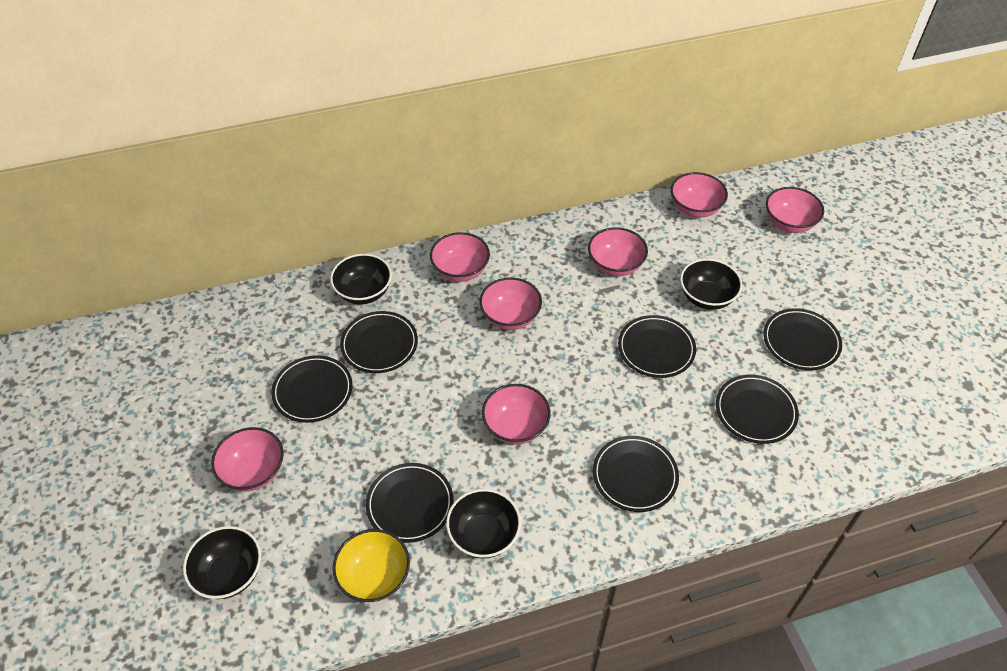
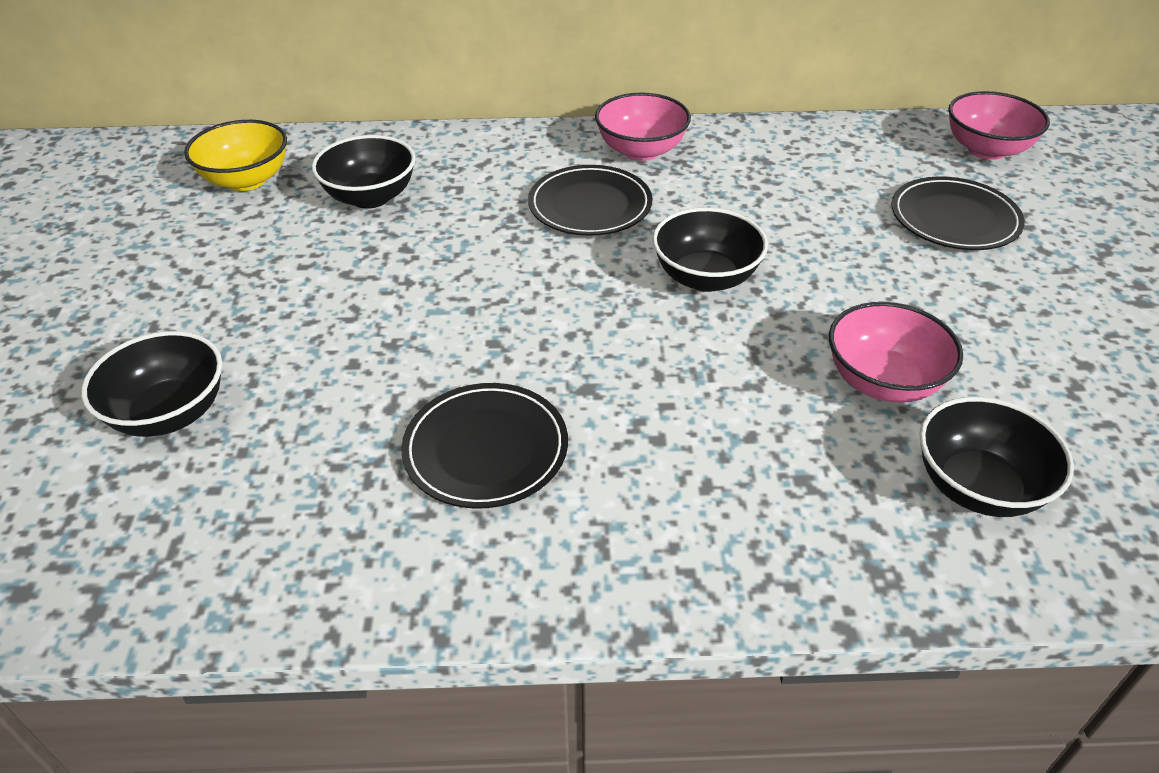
black plate: 7 -> 3
pink bowl: 7 -> 3

